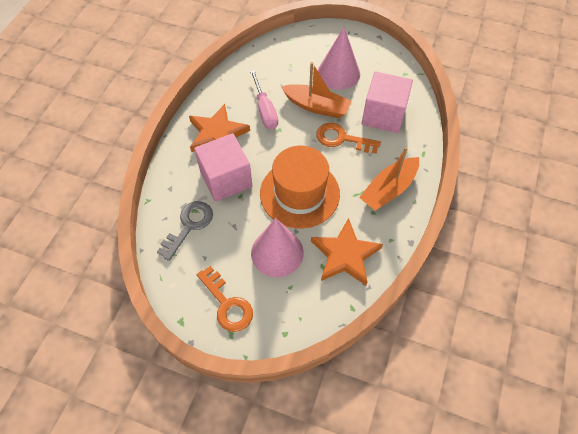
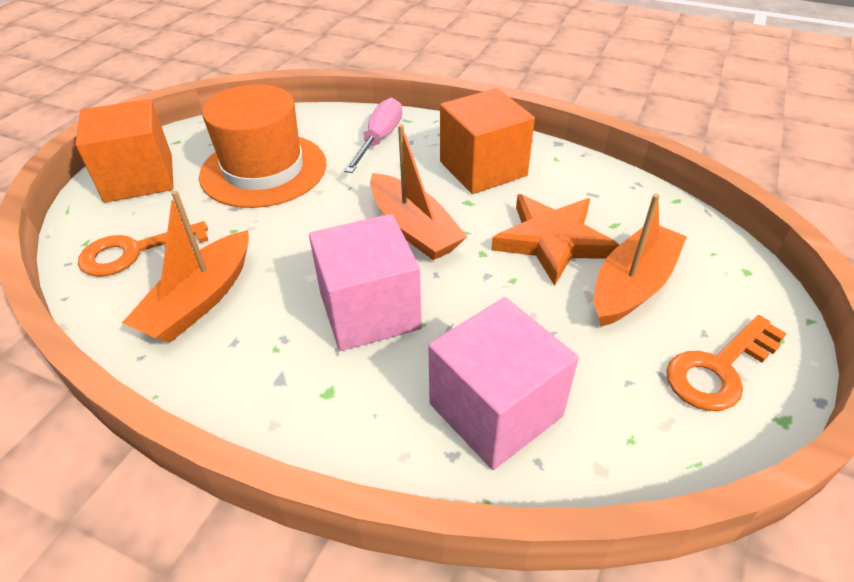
grey key: 1 -> 0
orange boat: 2 -> 3
orange cube: 0 -> 2
orange star: 2 -> 1
pink cone: 2 -> 0

